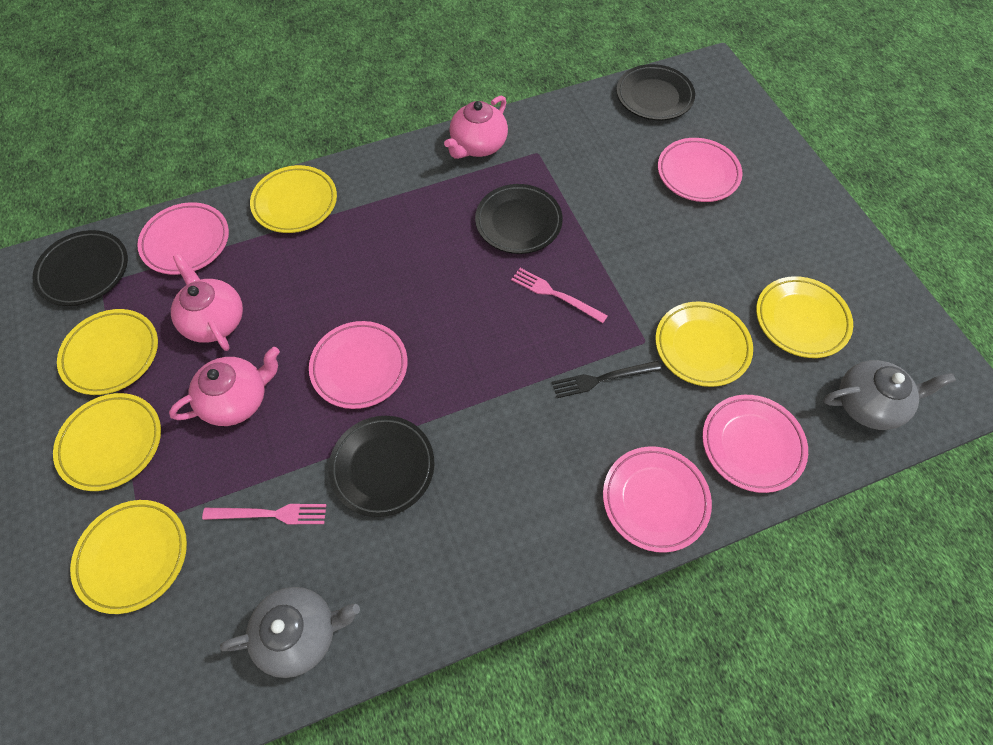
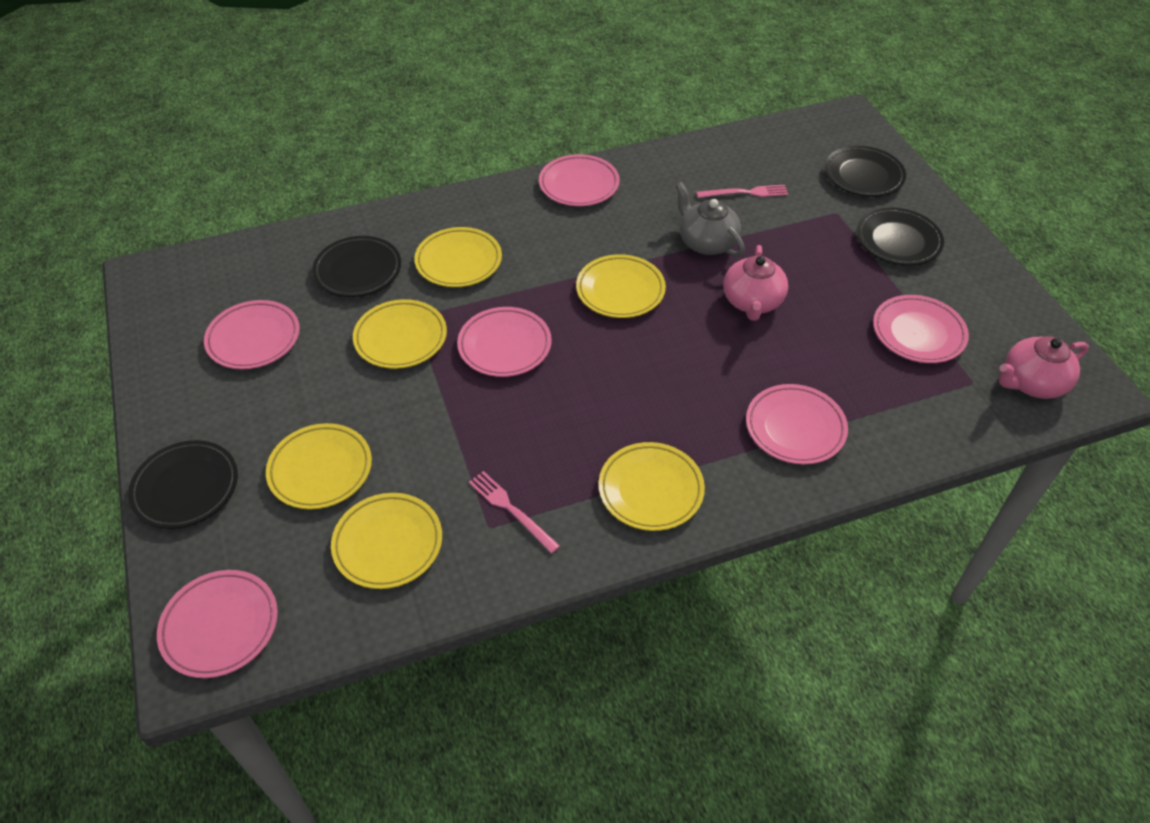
black fork: 1 -> 0
grey teapot: 2 -> 1
pink plate: 5 -> 6
pink teapot: 3 -> 2

